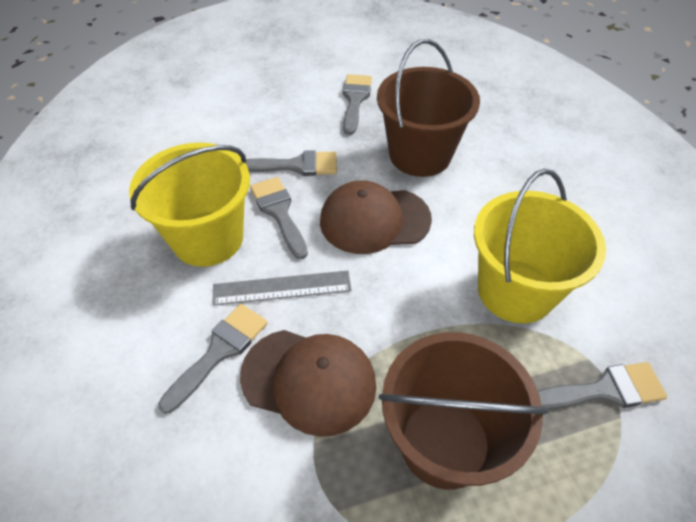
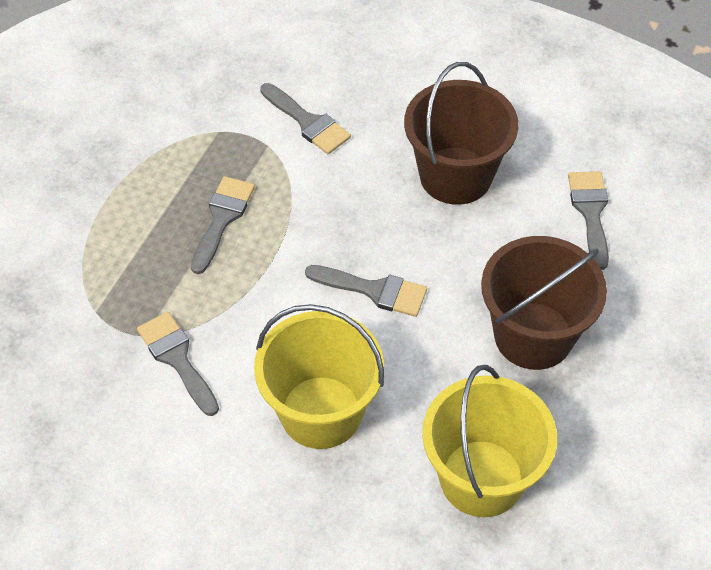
brown cap: 2 -> 0
grey ruler: 1 -> 0

